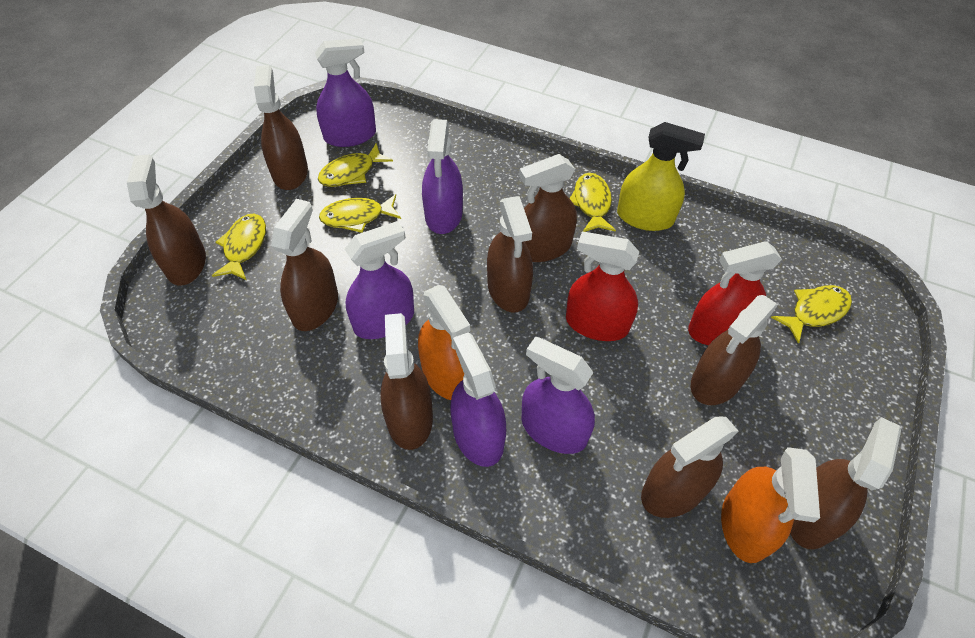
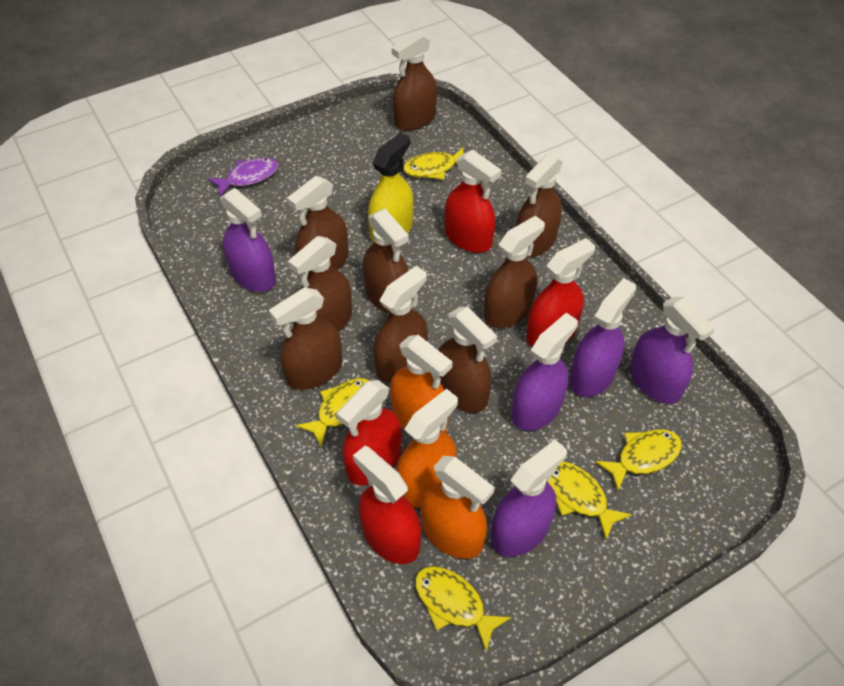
orange spray bottle: 2 -> 3
purple fish: 0 -> 1
red spray bottle: 2 -> 4

